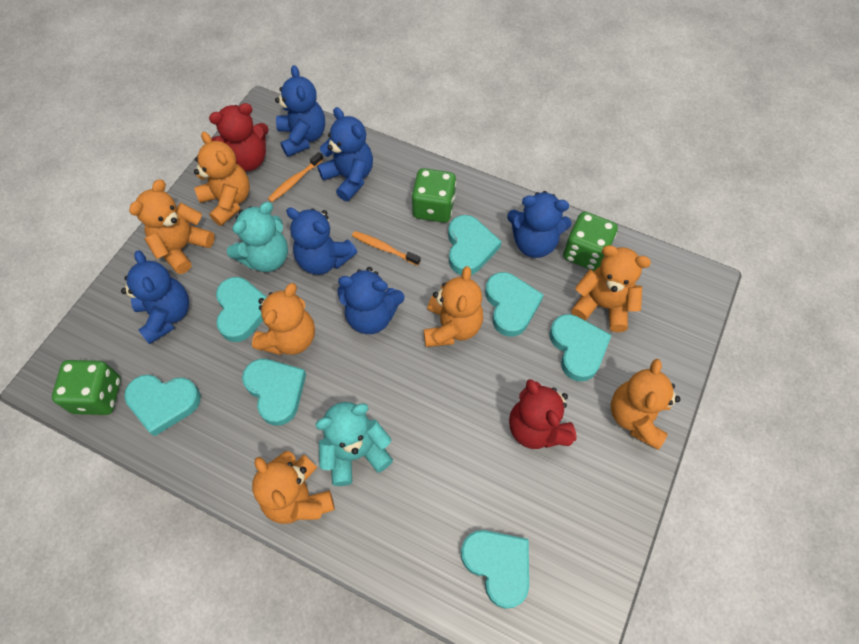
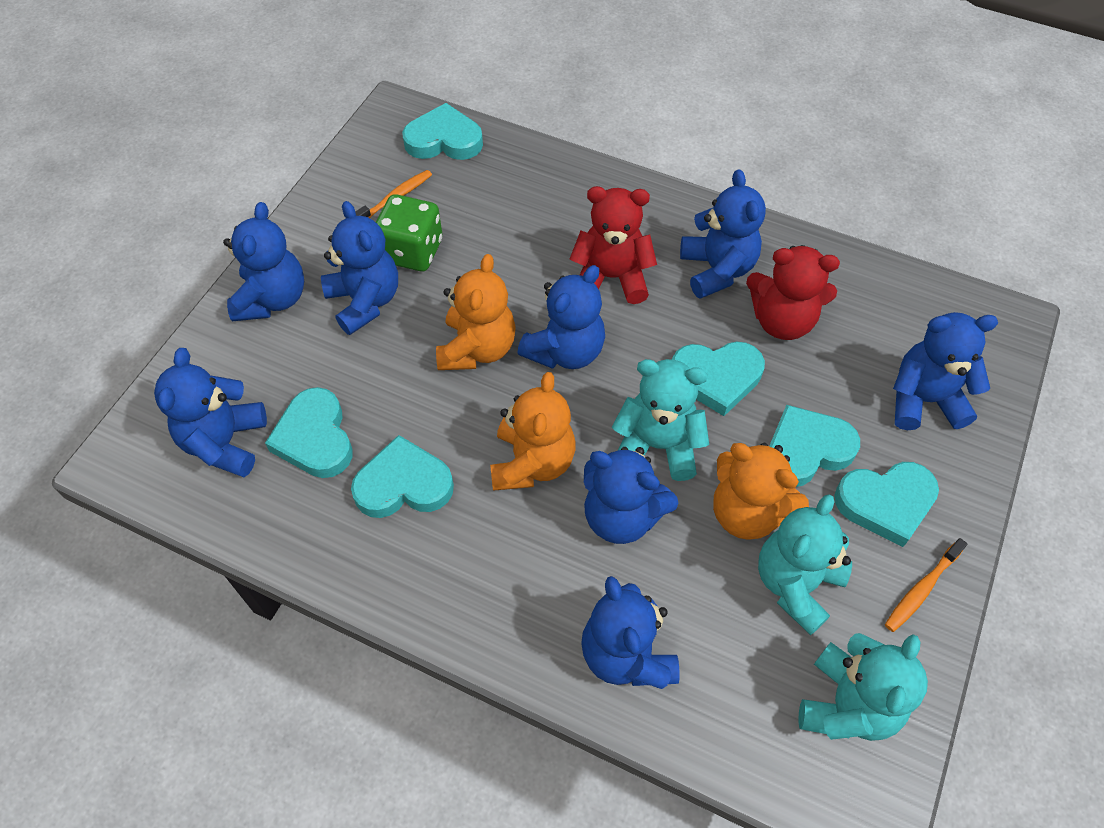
blue teddy bear: 6 -> 8
green dice: 3 -> 1
orange teddy bear: 7 -> 3
turquoise heart: 7 -> 6
turquoise teddy bear: 2 -> 3

